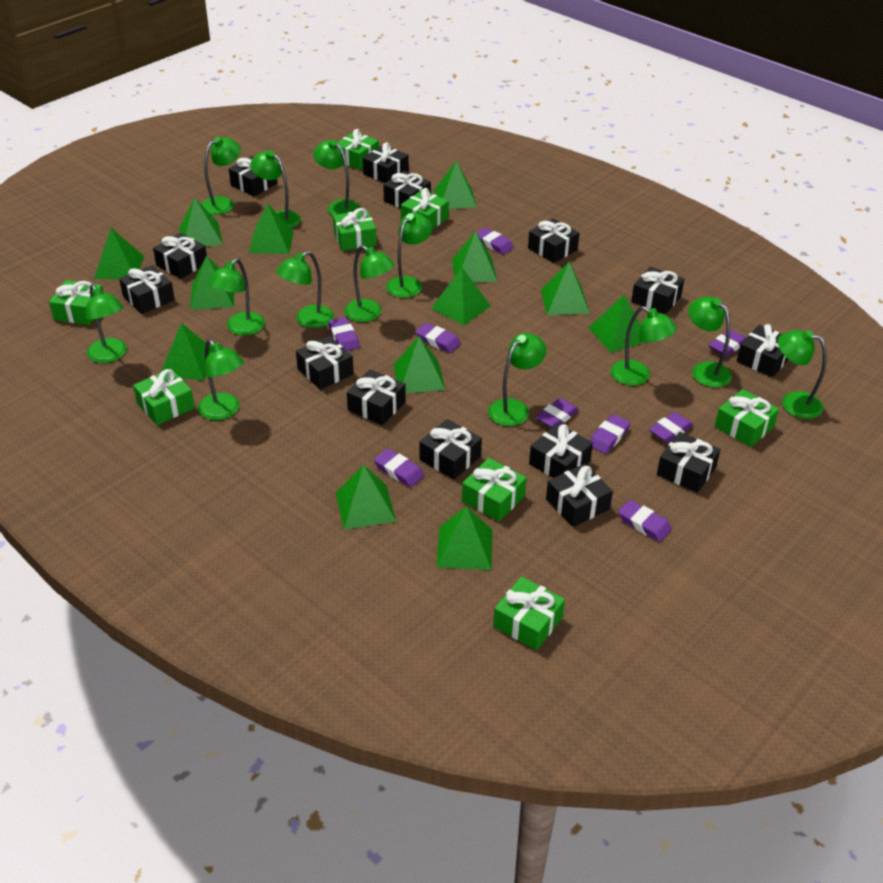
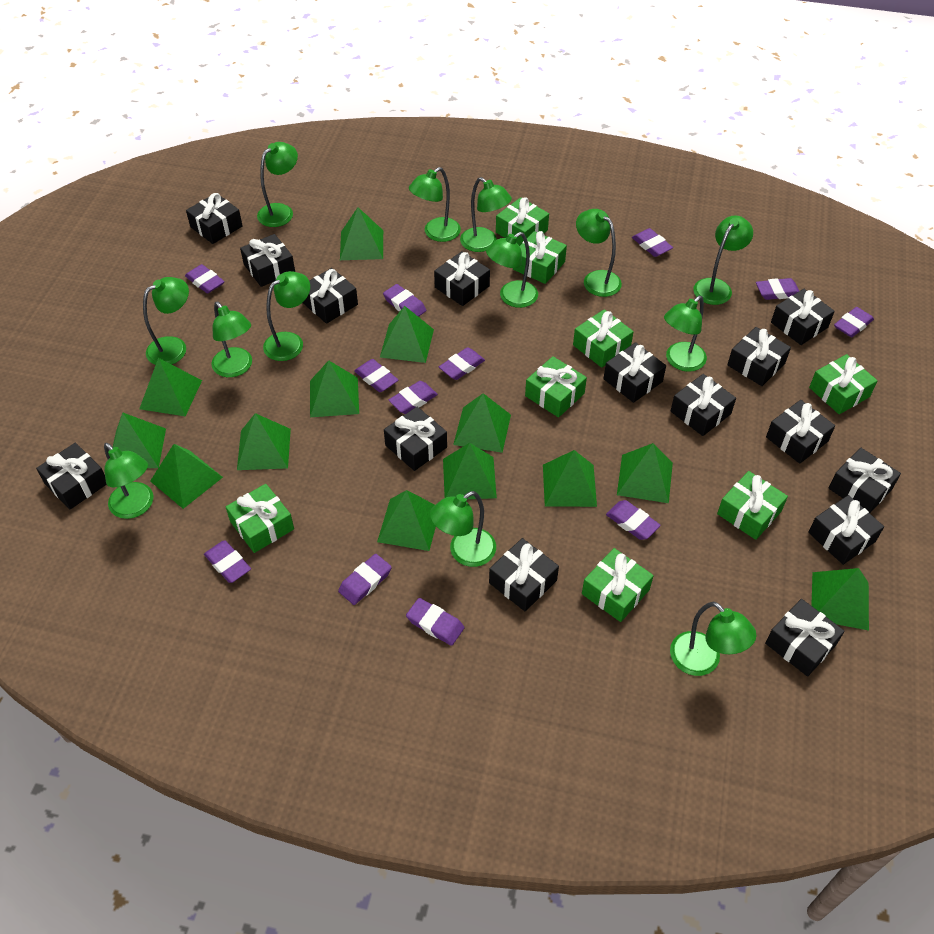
black gift: 14 -> 15
purple eraser: 9 -> 12

